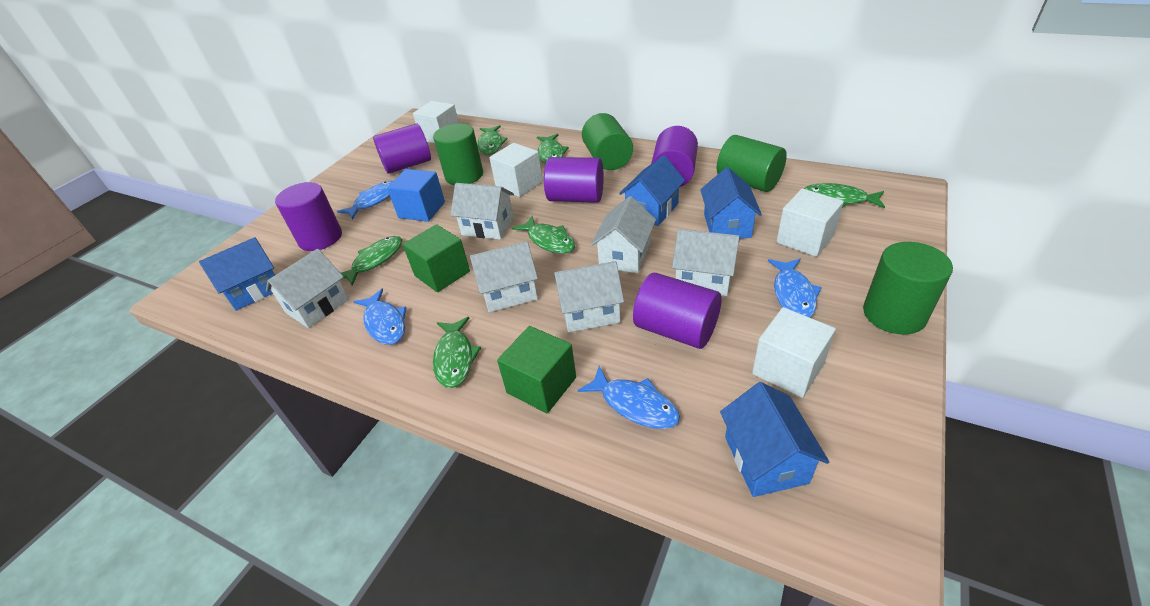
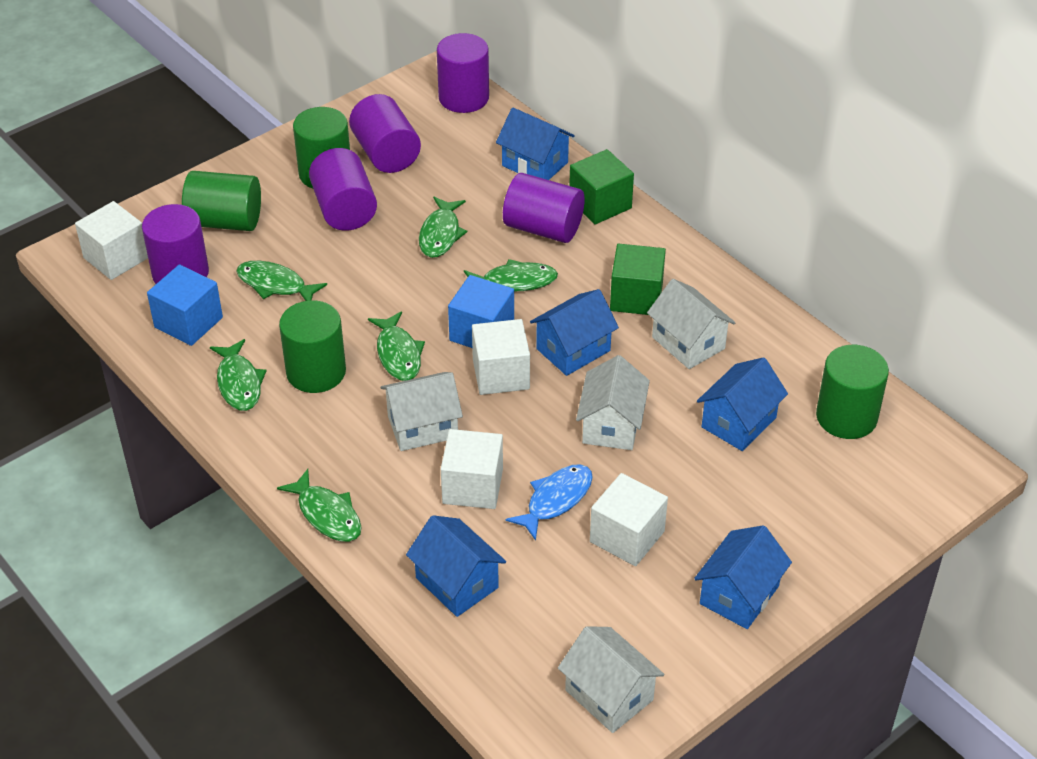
blue cube: 1 -> 2
blue fish: 4 -> 1
blue house: 4 -> 5
white house: 6 -> 4

